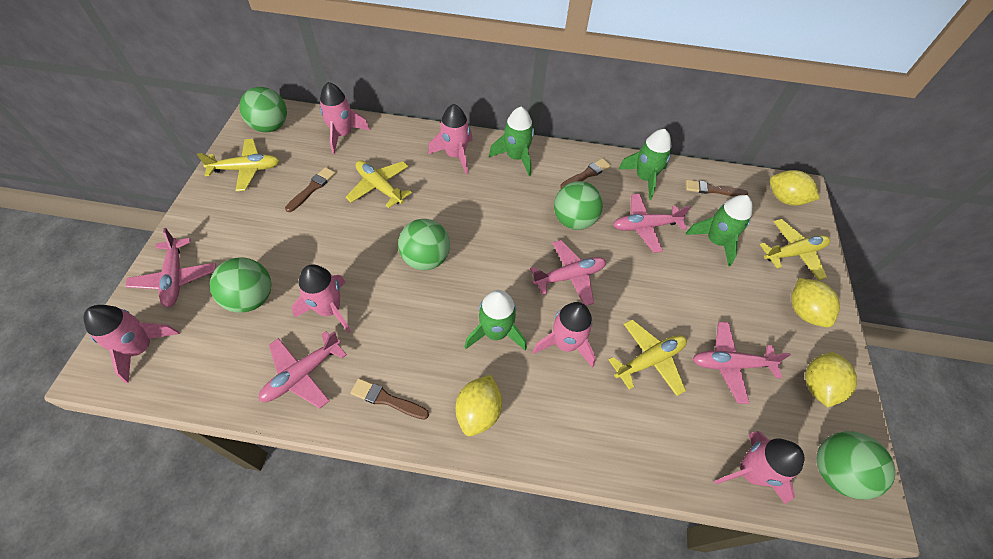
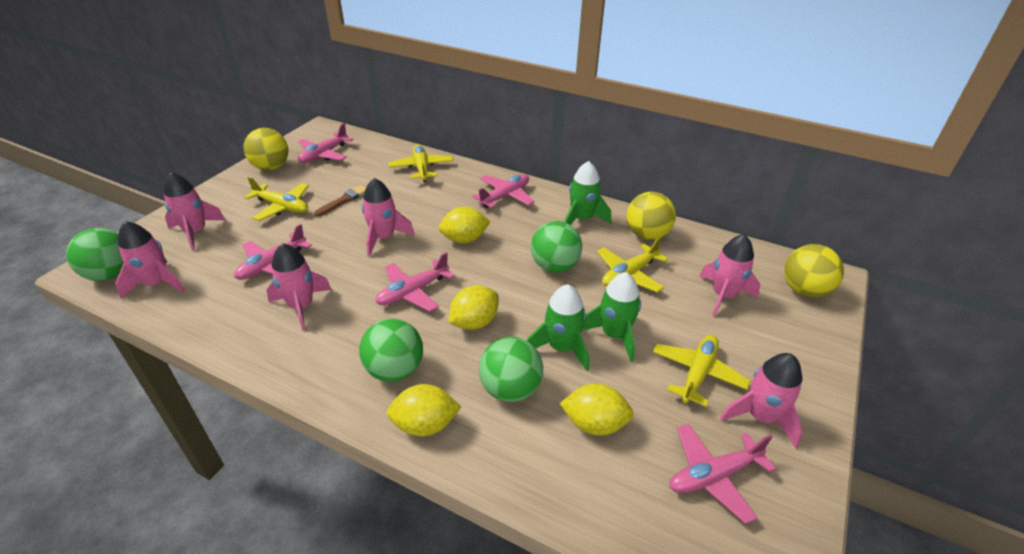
brown brush: 4 -> 1
green ball: 5 -> 4
green rocket: 4 -> 3
yellow ball: 0 -> 3

